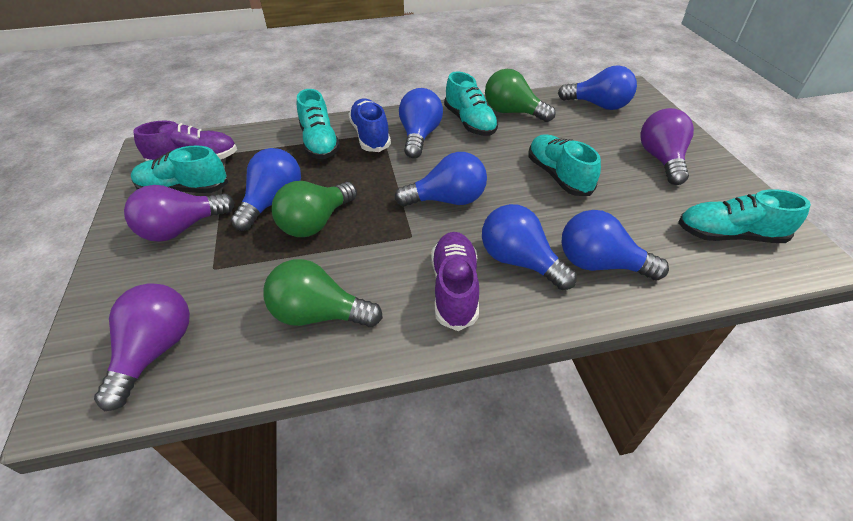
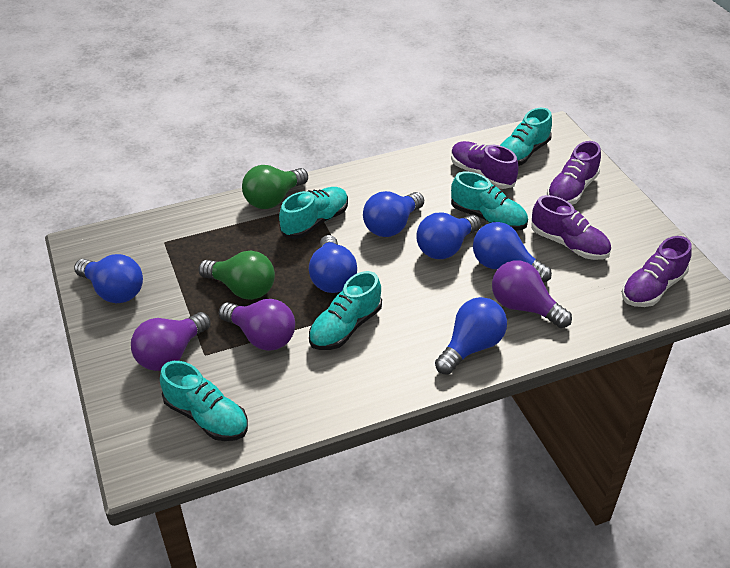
blue shoe: 1 -> 0
green light bulb: 3 -> 2
purple shoe: 2 -> 4

